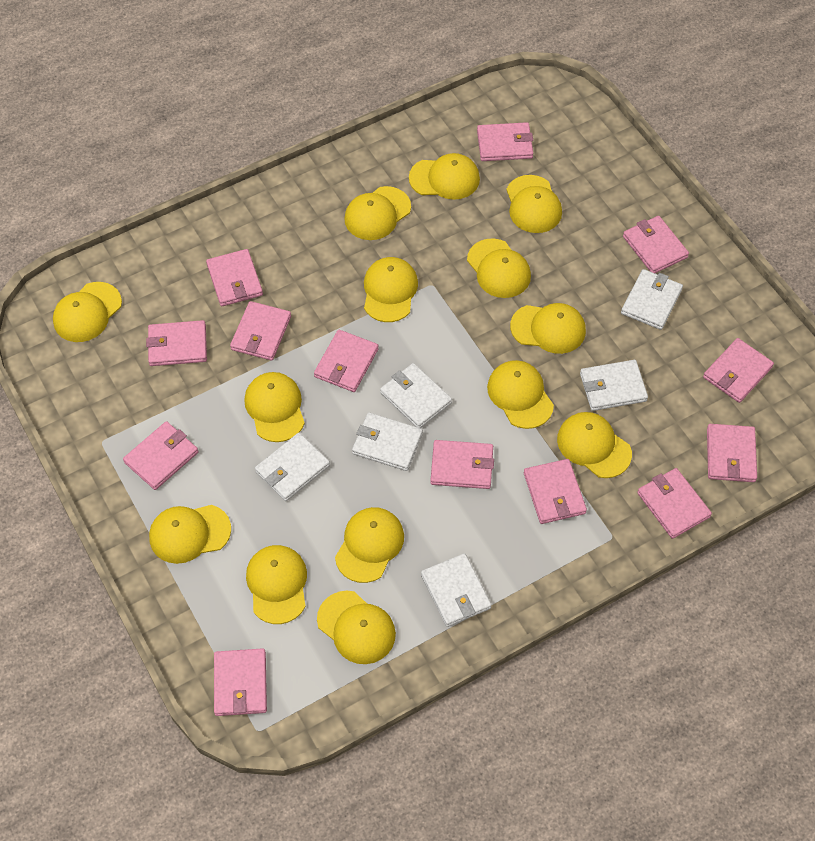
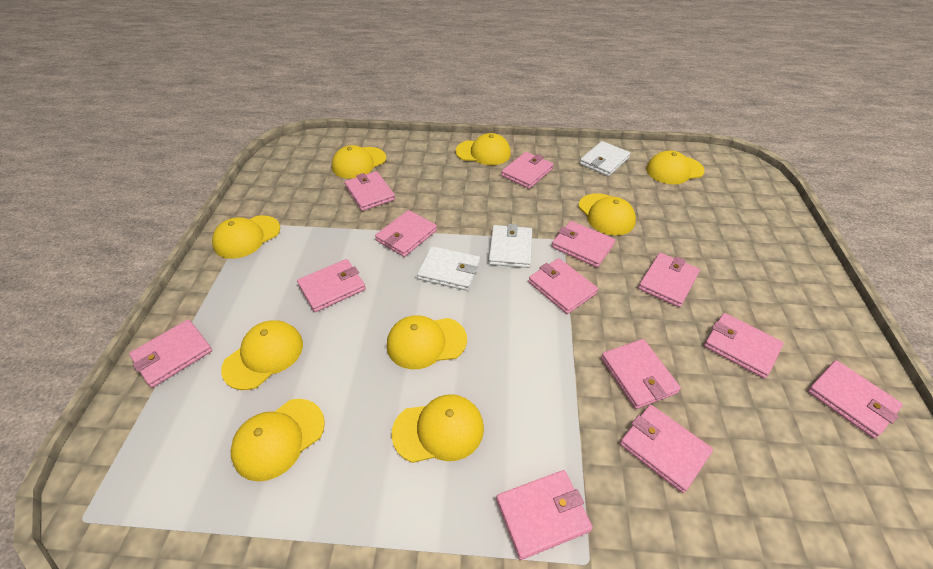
white wallet: 6 -> 3
yellow cap: 14 -> 9

